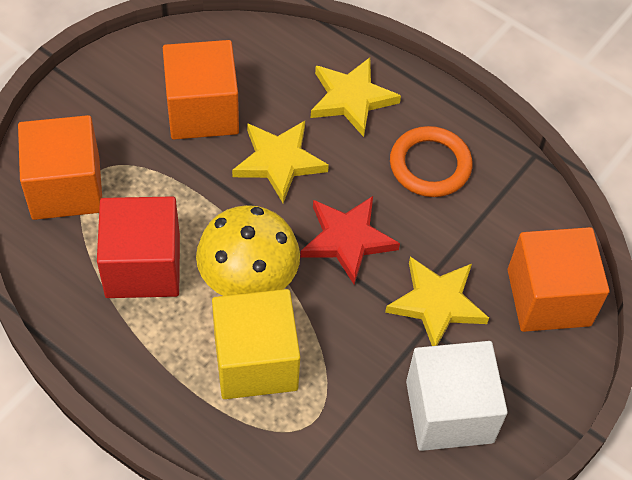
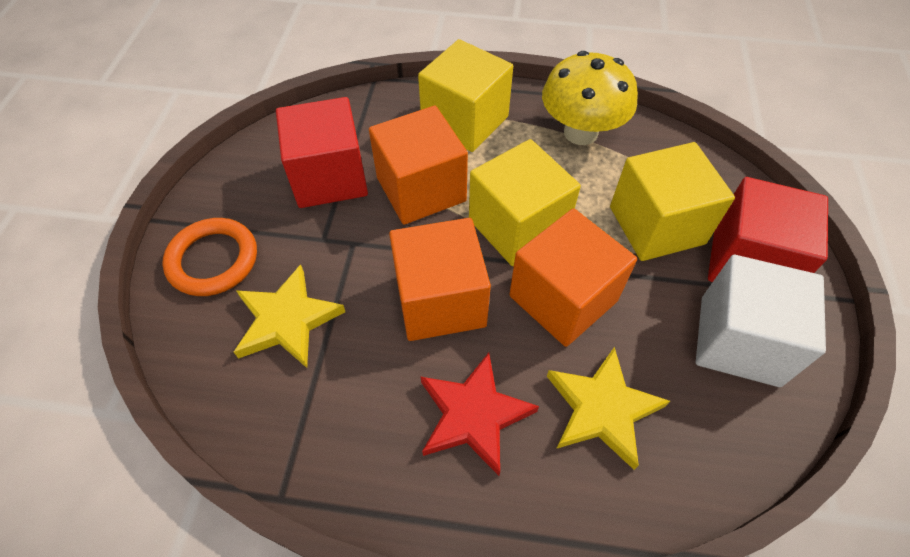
red cube: 1 -> 2
yellow cube: 1 -> 3
yellow star: 3 -> 2

